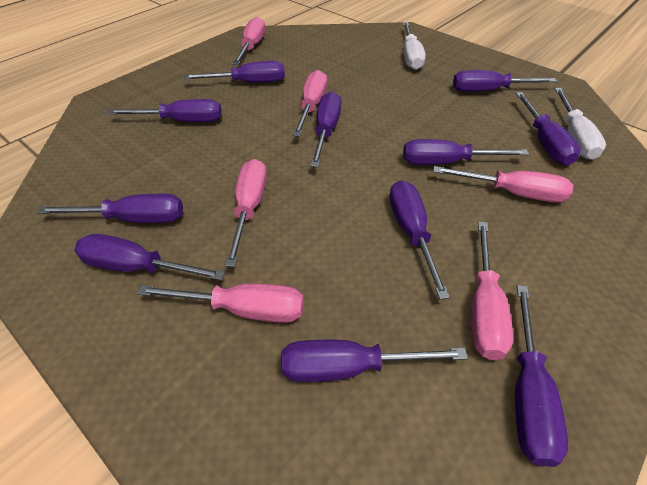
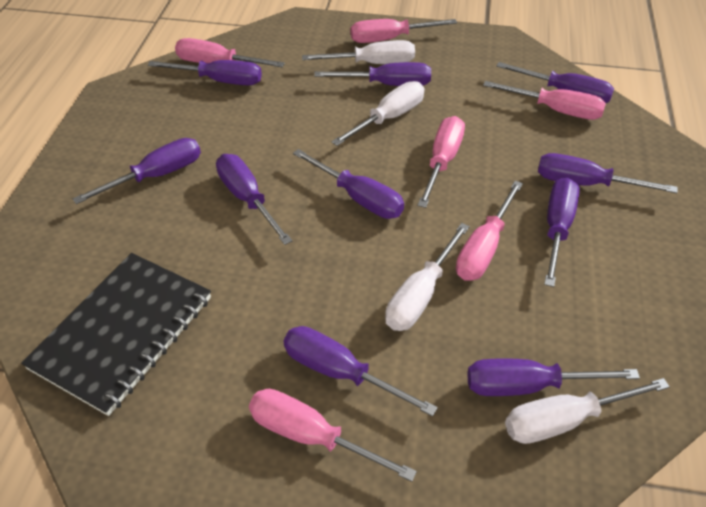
black notebook: 0 -> 1
purple screwdriver: 11 -> 10
white screwdriver: 2 -> 4

